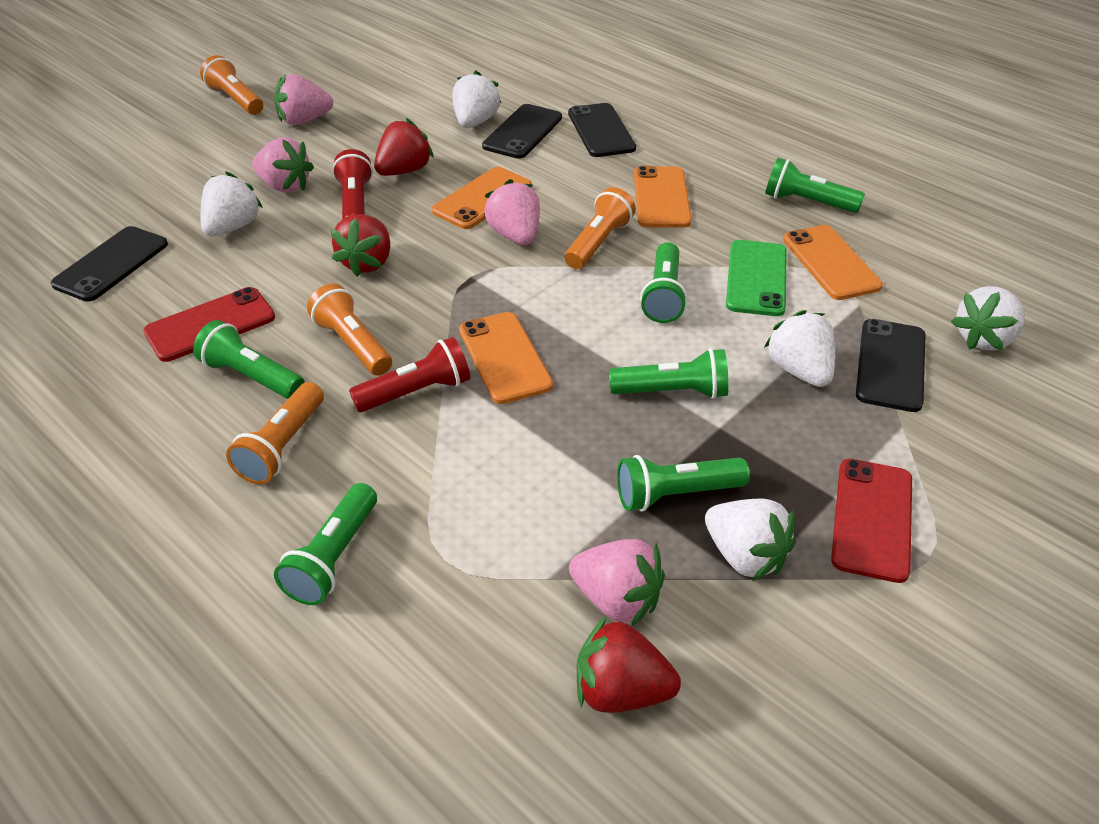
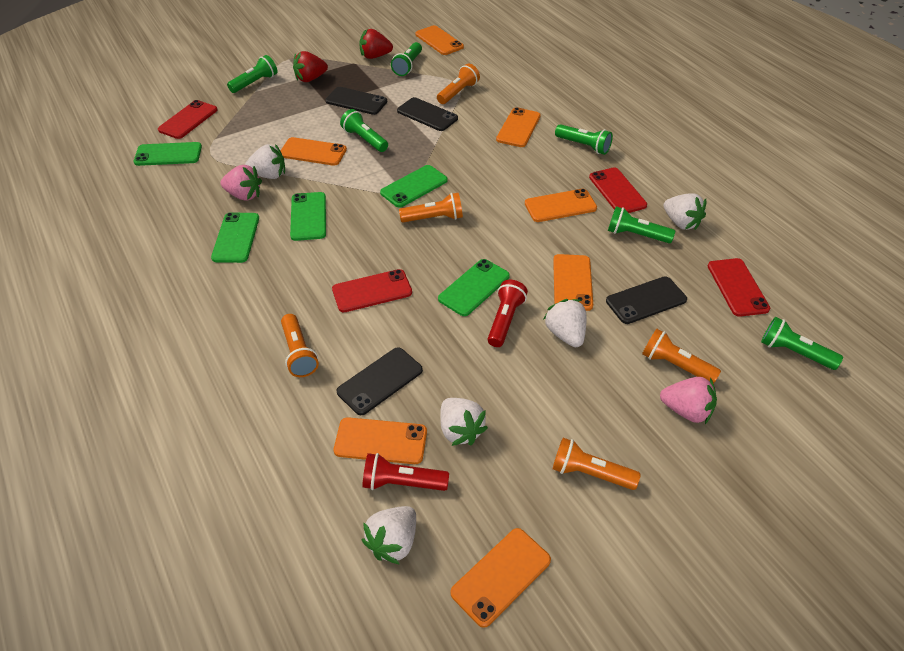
green phone: 1 -> 5
orange flashlight: 4 -> 5
orange phone: 4 -> 7
pink strawberry: 4 -> 2
red phone: 2 -> 4
red strawberry: 3 -> 2

